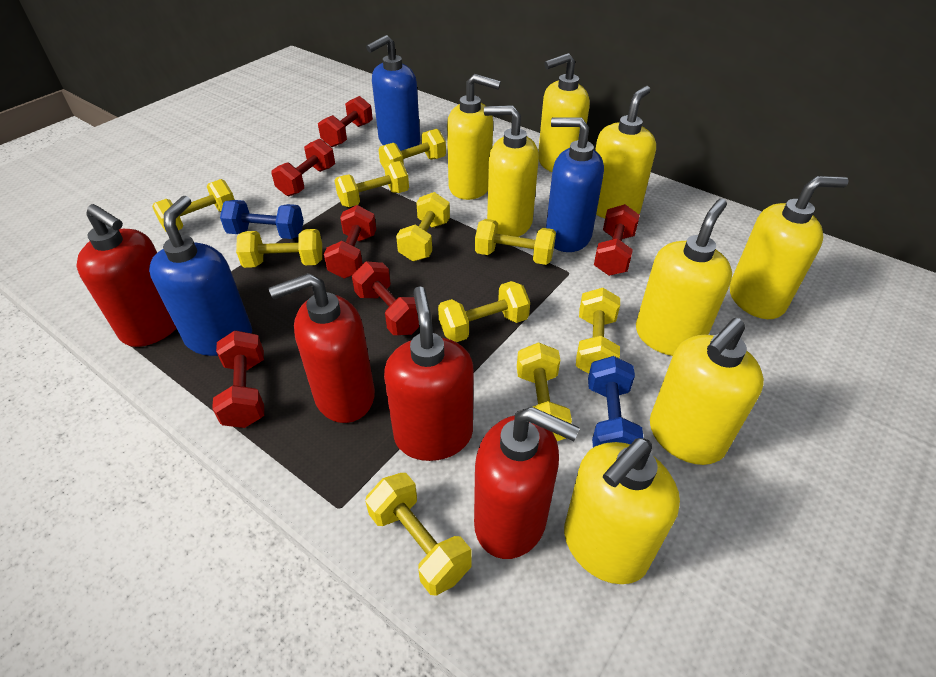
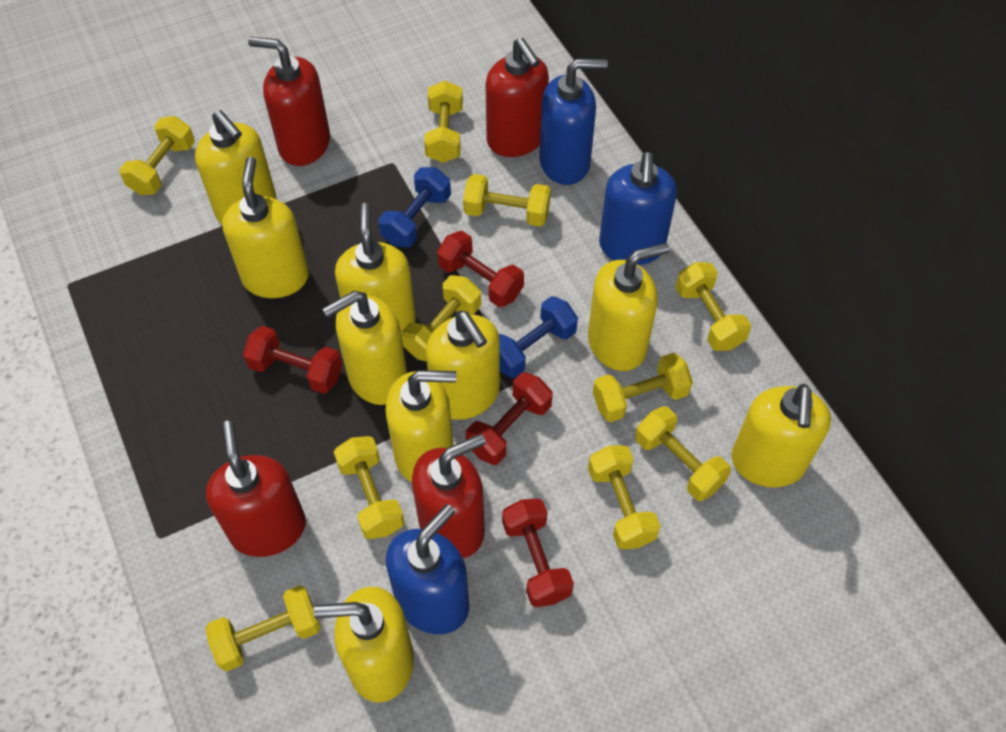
red dumbbell: 6 -> 4
yellow soap dispenser: 8 -> 9

